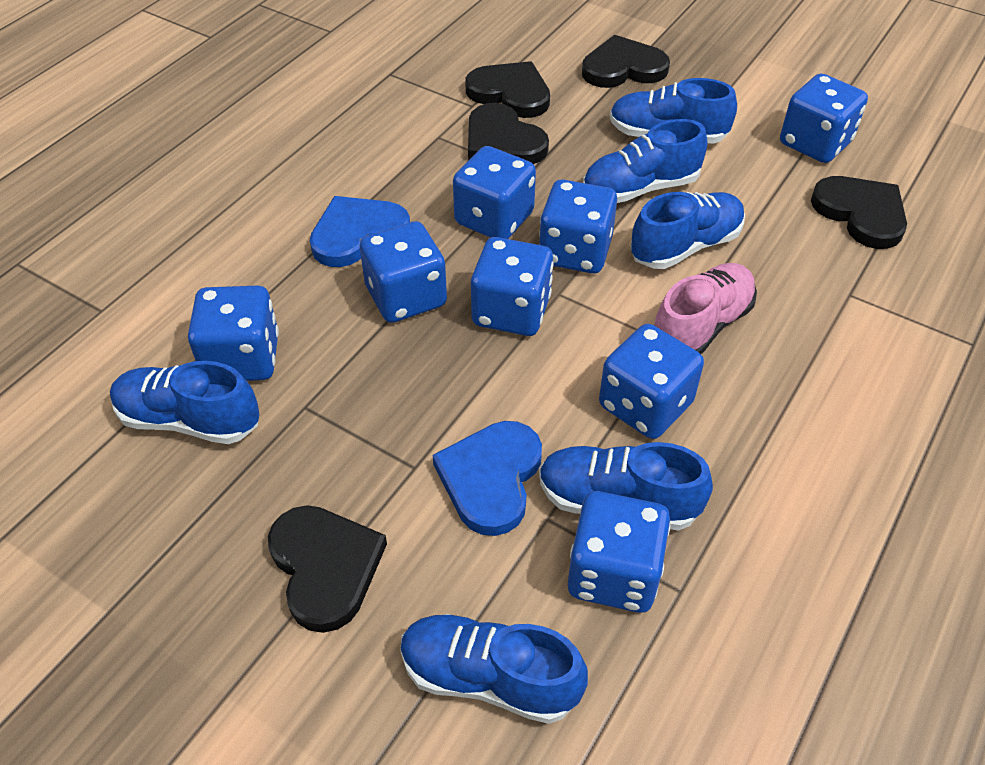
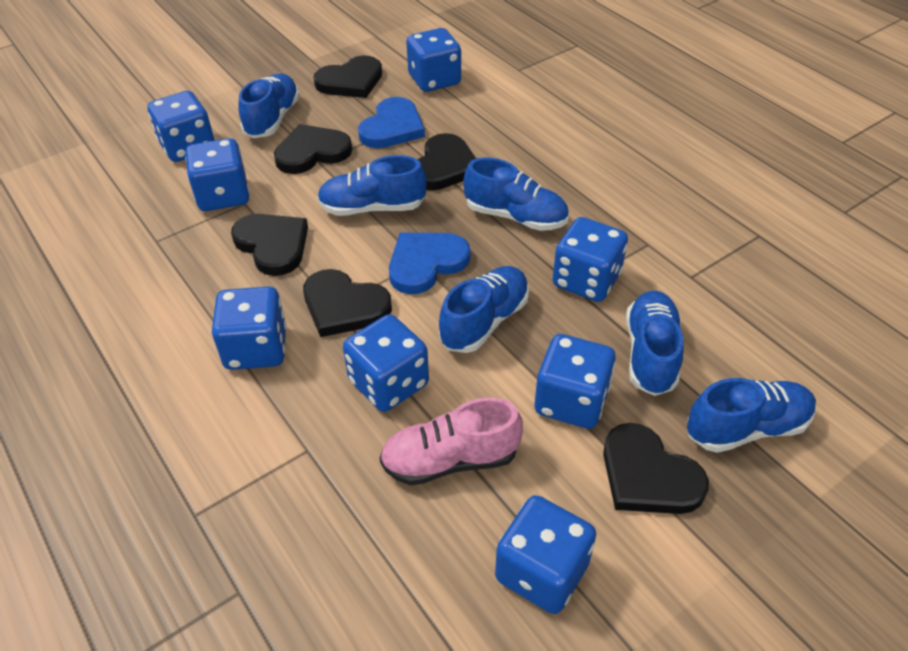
black heart: 5 -> 6

